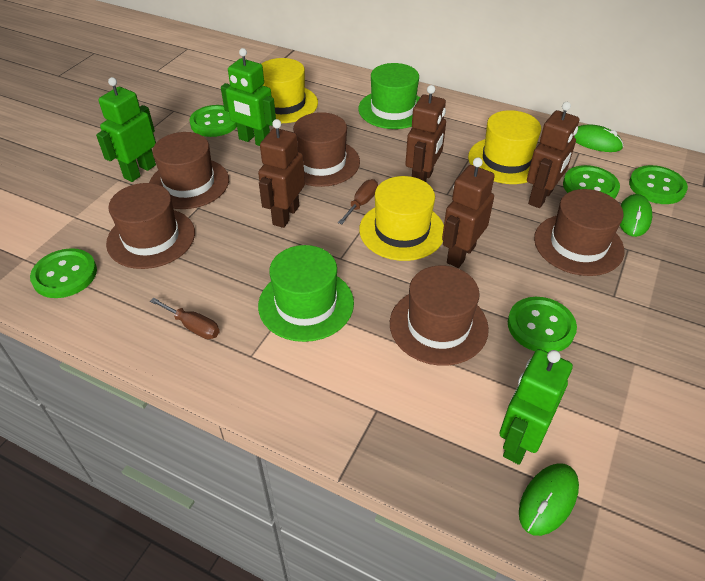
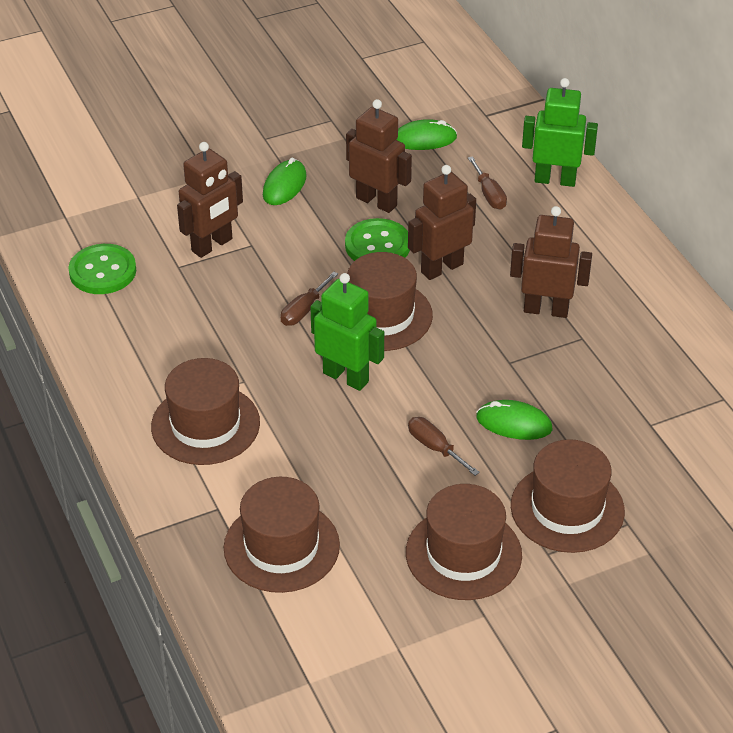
brown screwdriver: 2 -> 3
green button: 5 -> 2
green hat: 2 -> 0
green robot: 3 -> 2
yellow hat: 3 -> 0

